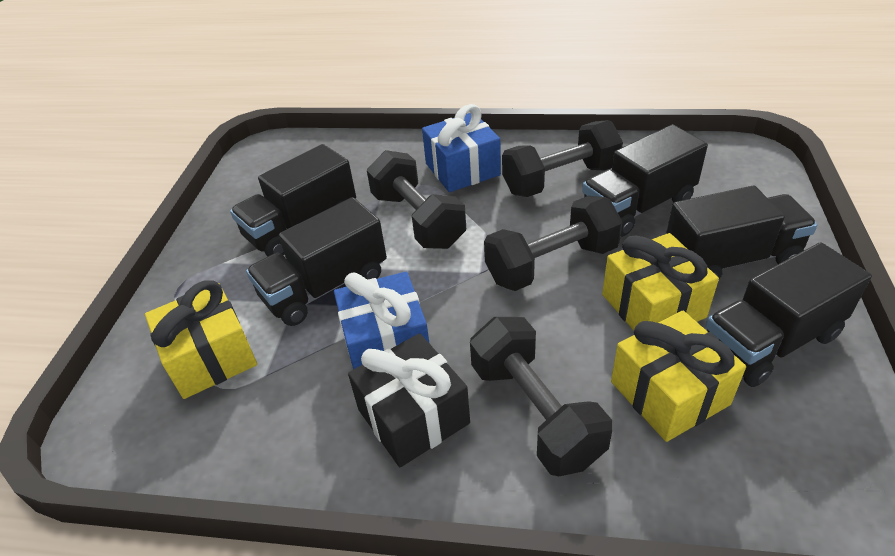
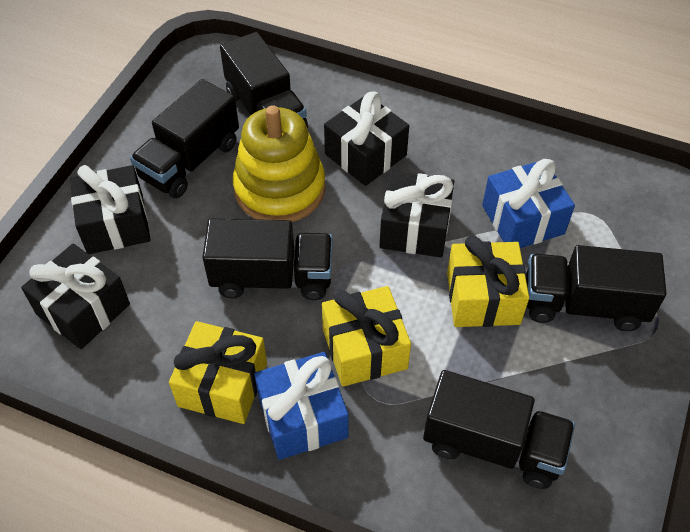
black dumbbell: 4 -> 0
black gift: 1 -> 4
yellow stacking toy: 0 -> 1

